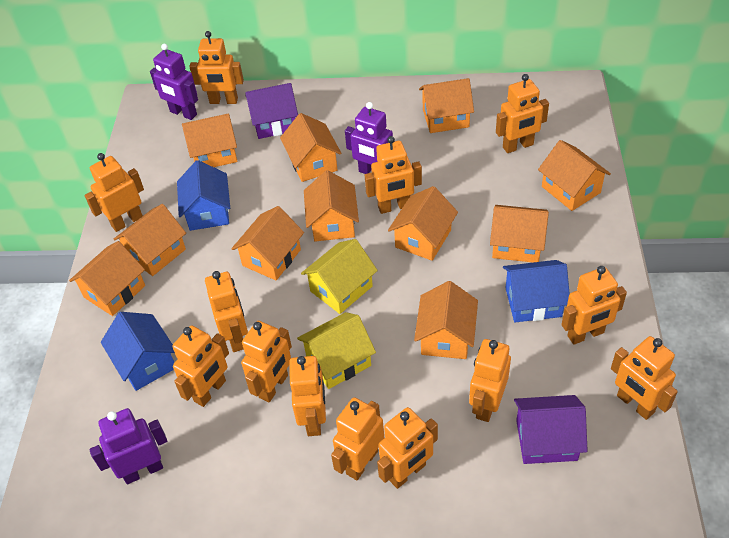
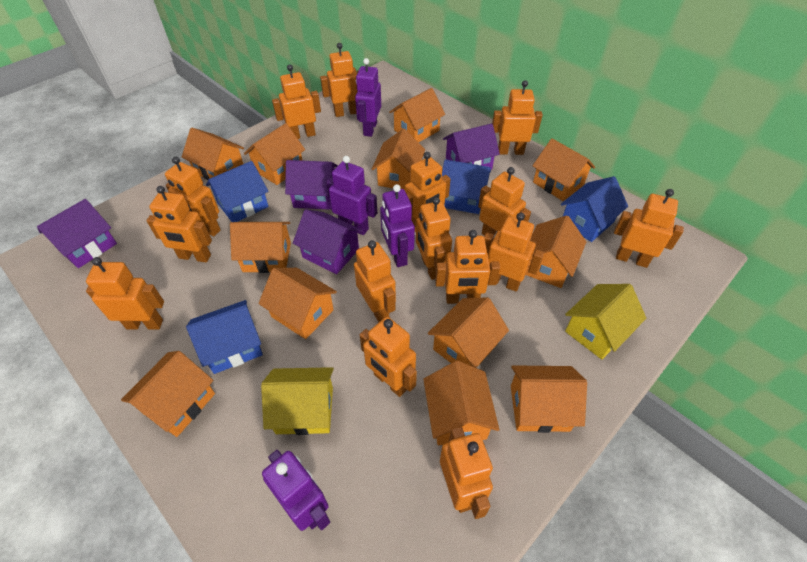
blue house: 3 -> 4
orange house: 11 -> 12
orange robot: 13 -> 15
purple house: 2 -> 4
purple robot: 3 -> 4

